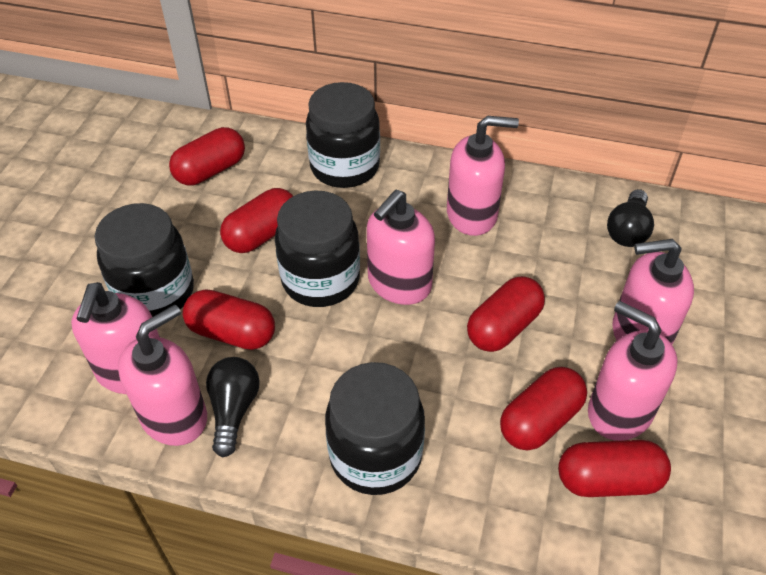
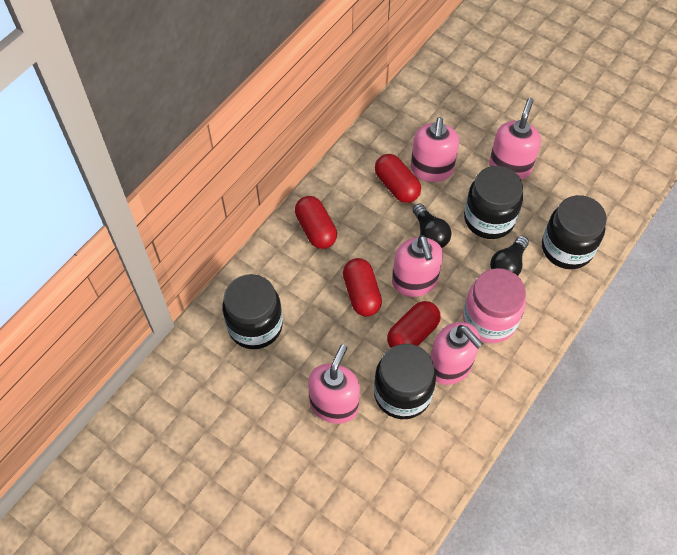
pink jar: 0 -> 1
pink soap dispenser: 6 -> 5
red capsule: 6 -> 4

